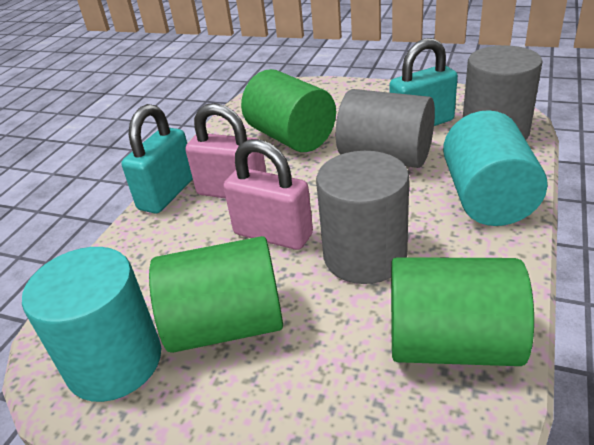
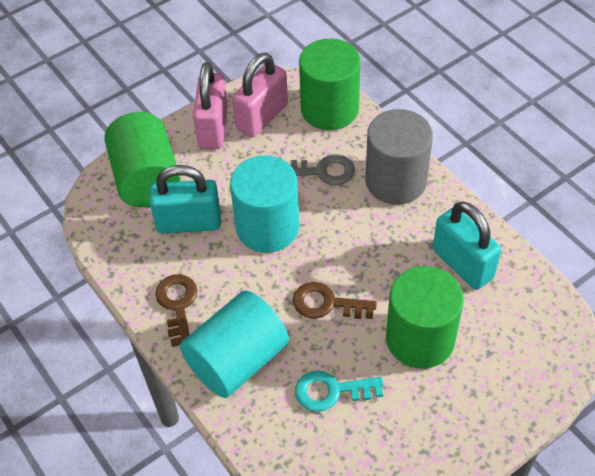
brown key: 0 -> 2
grey cylinder: 3 -> 1
grey key: 0 -> 1
turquoise key: 0 -> 1

